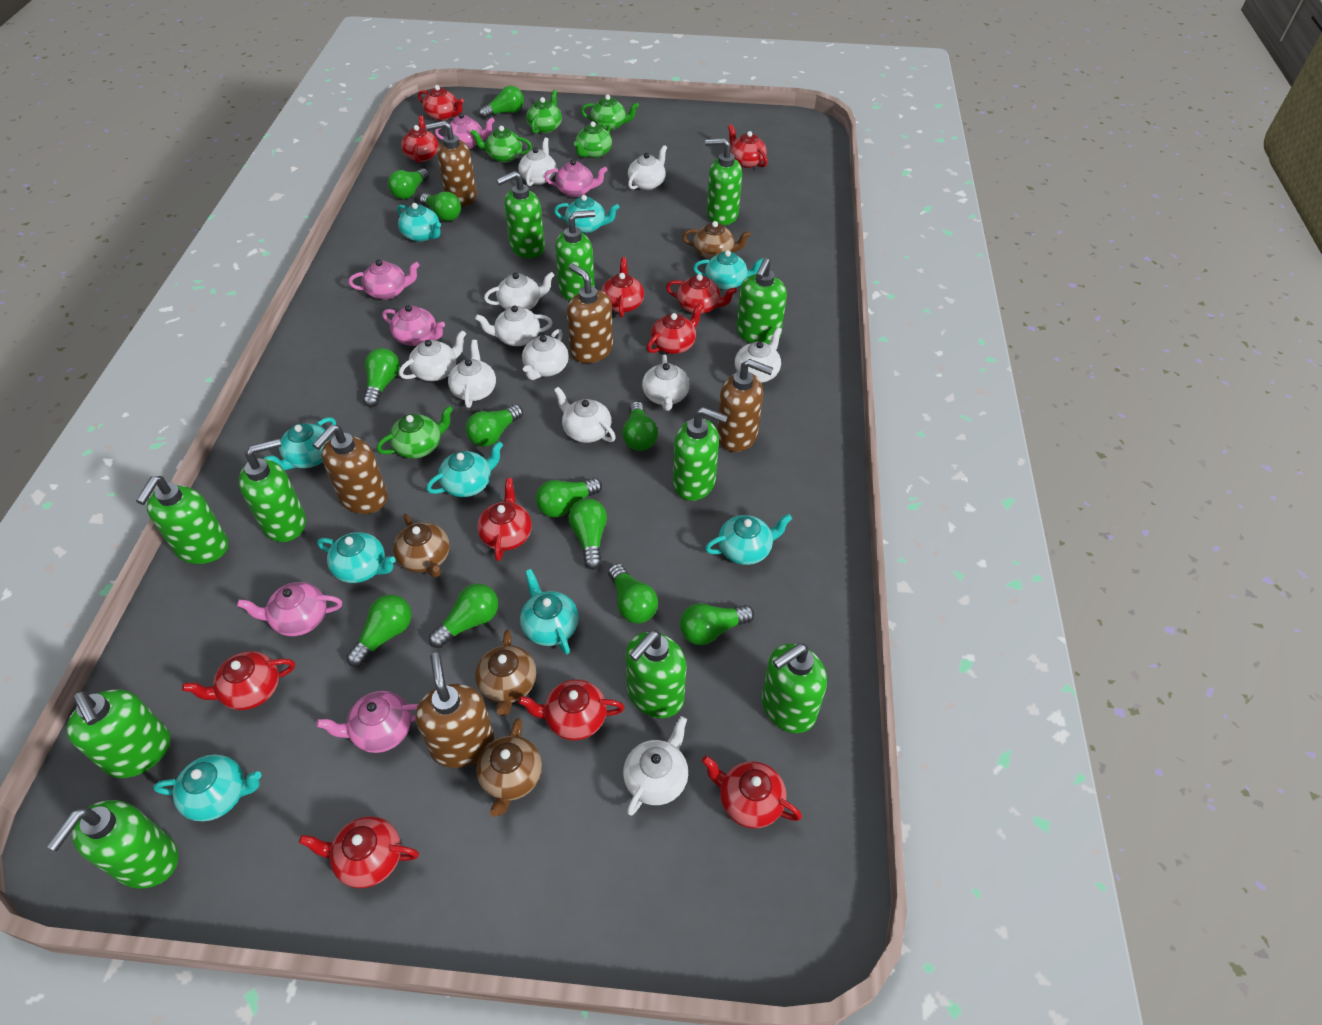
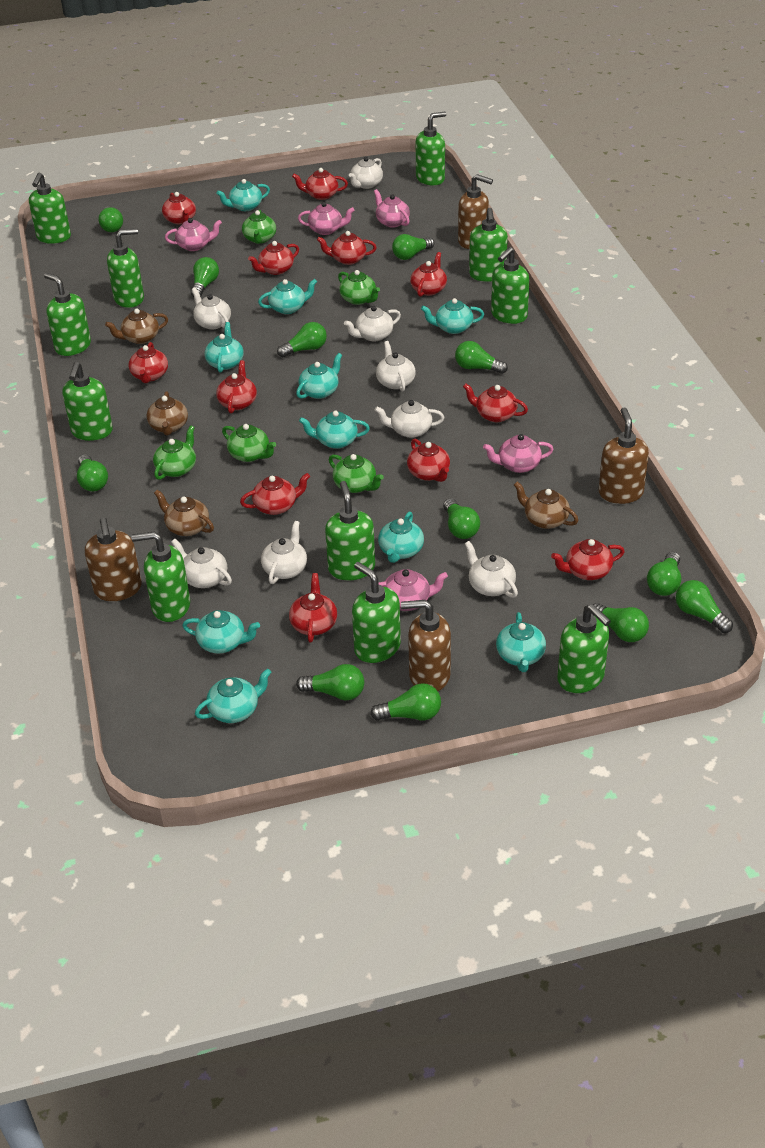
brown soap dispenser: 5 -> 4
pink teapot: 6 -> 5
red teapot: 11 -> 12
turquoise teapot: 9 -> 10
white teapot: 11 -> 8

